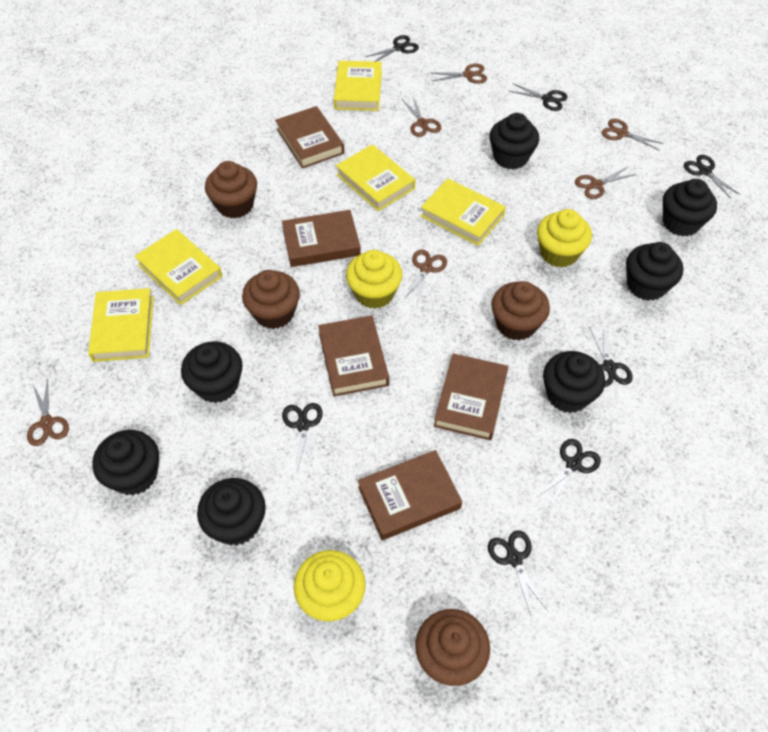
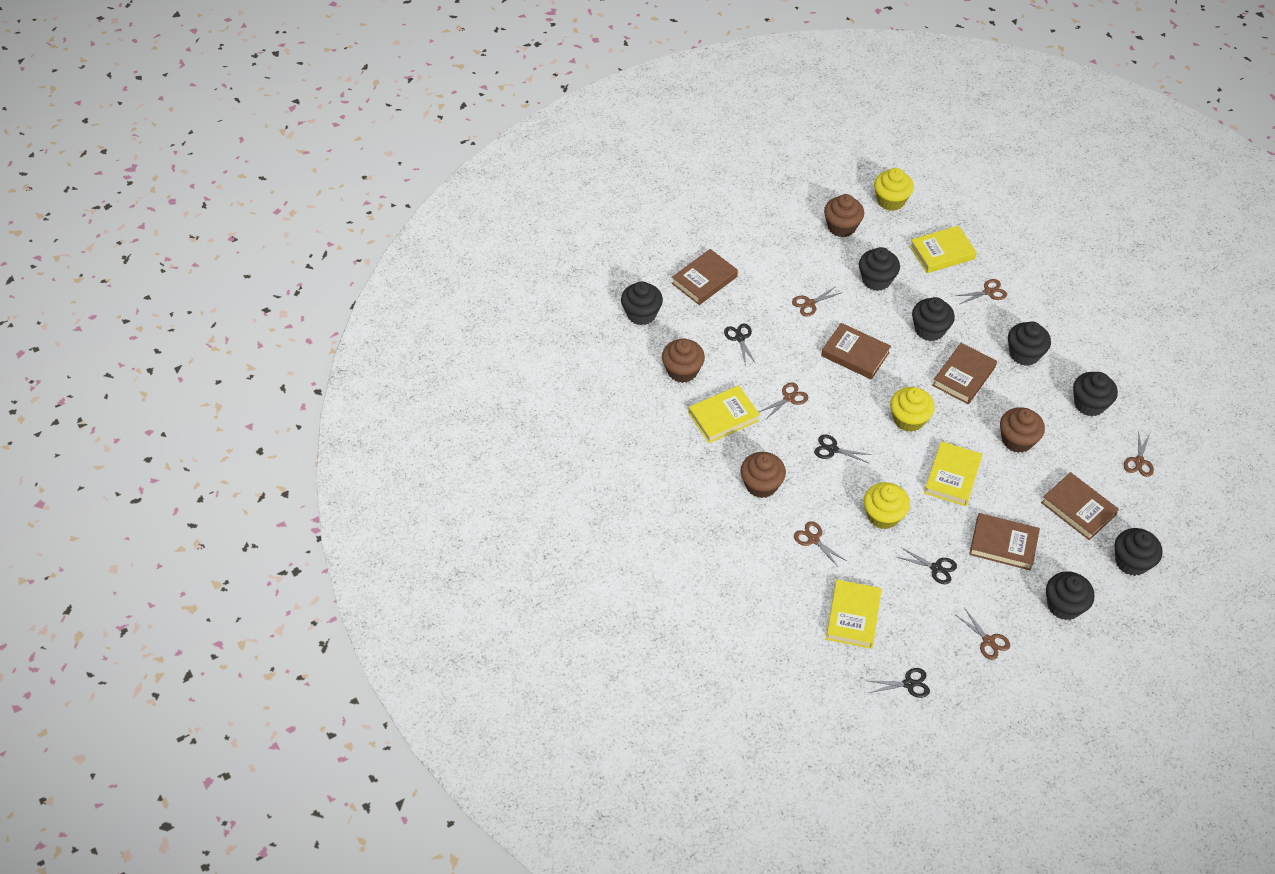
black scissors: 7 -> 4
yellow book: 5 -> 4

